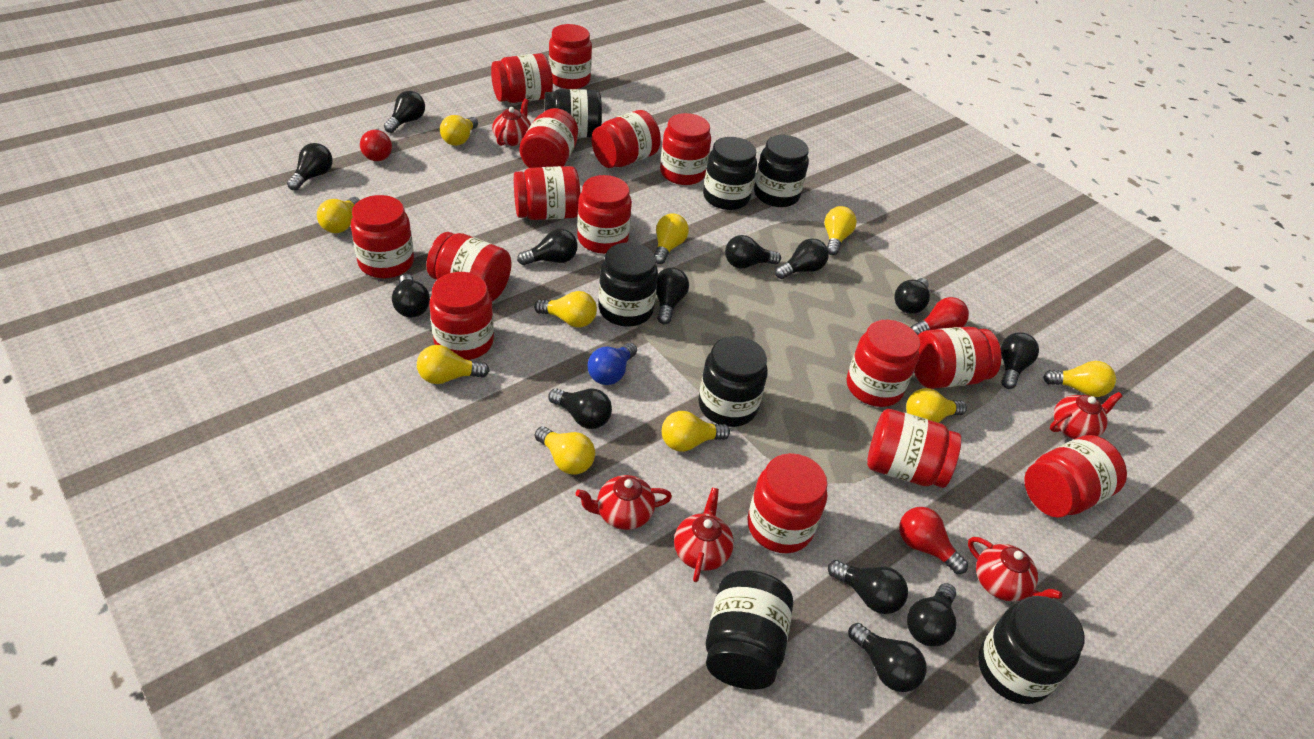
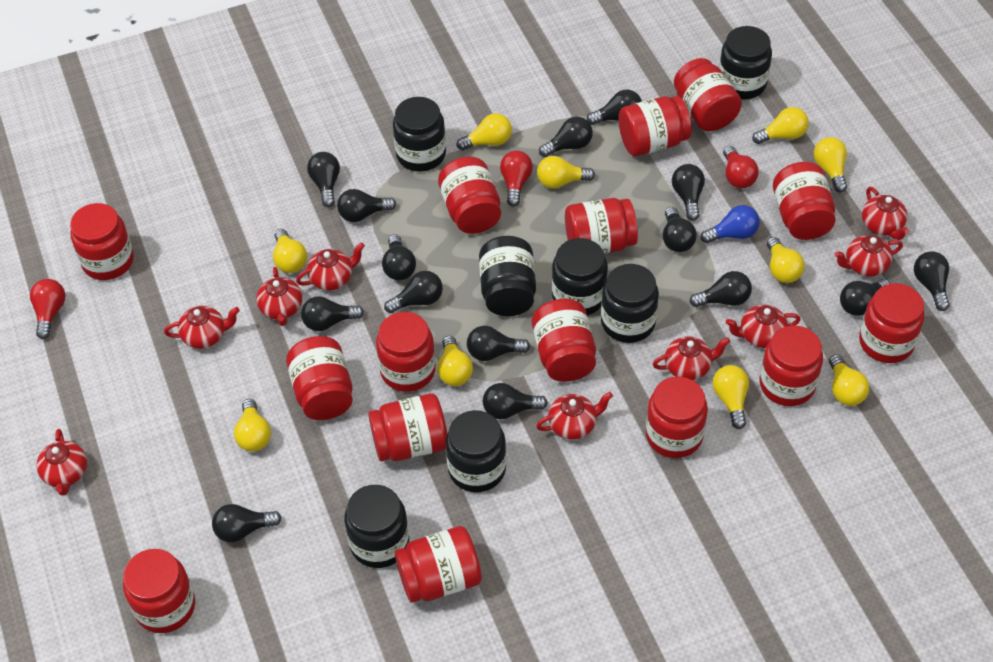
black light bulb: 13 -> 15
red teapot: 5 -> 9

